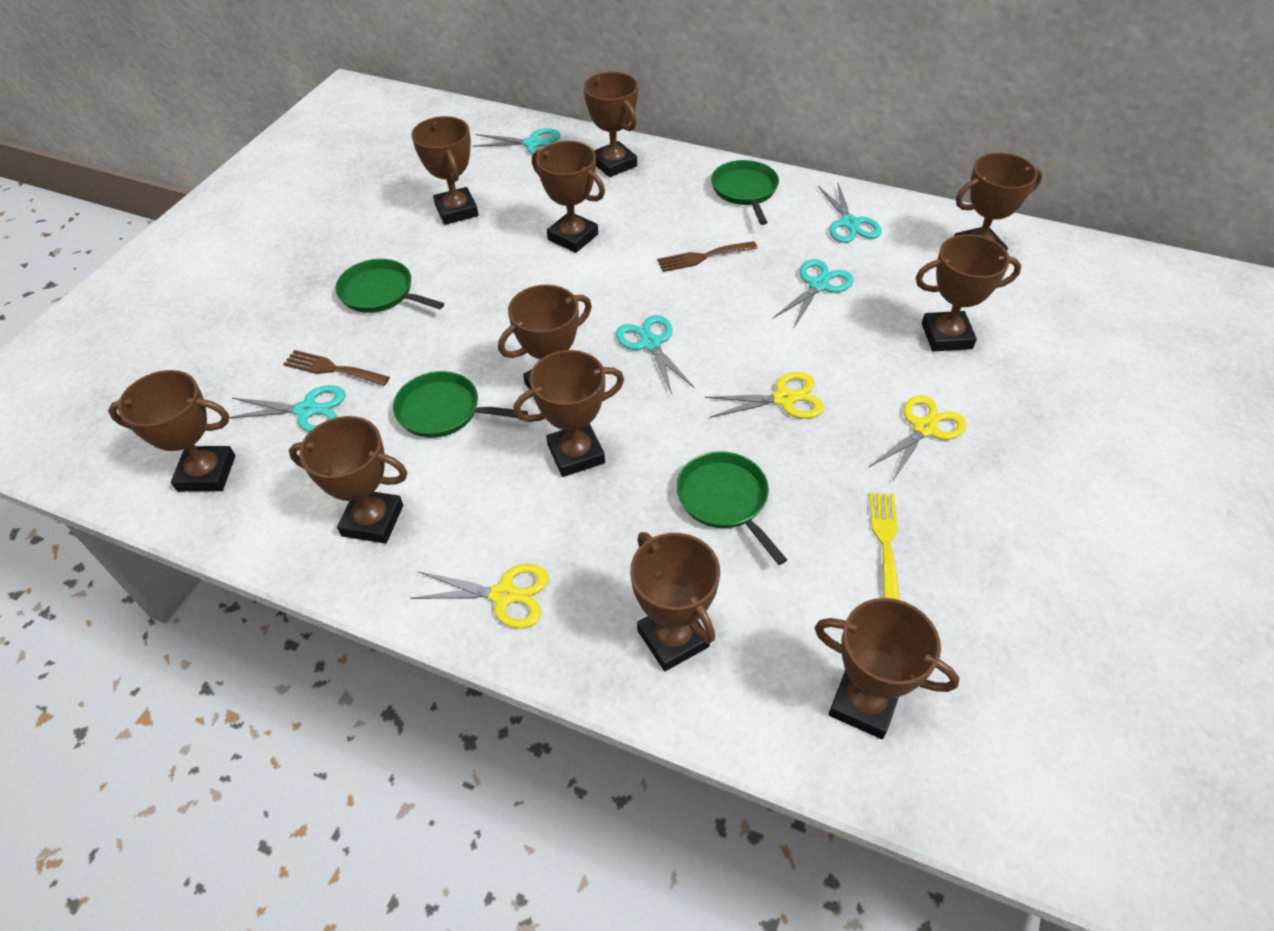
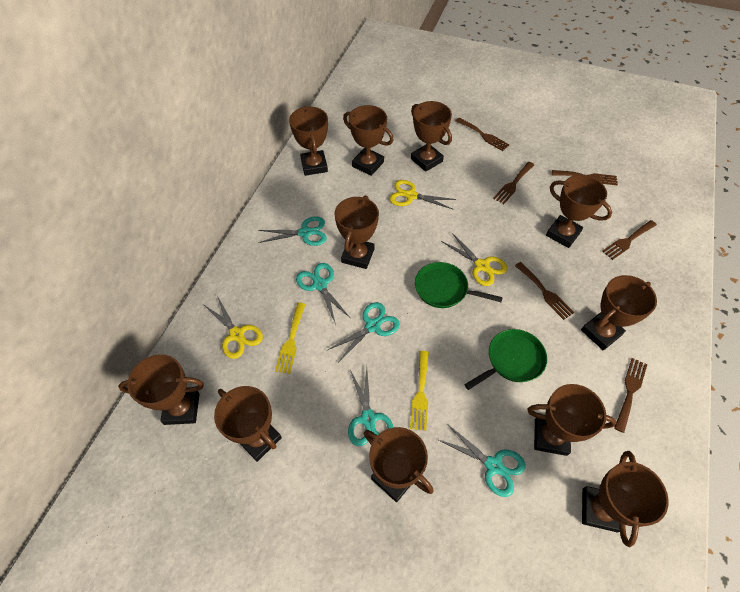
brown fork: 2 -> 6
green pan: 4 -> 2
yellow fork: 1 -> 2

